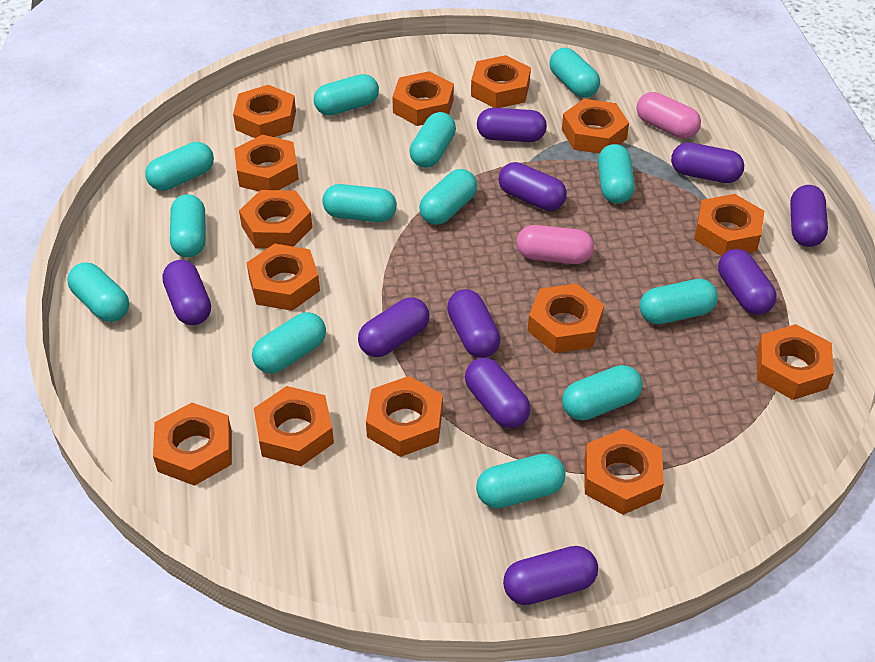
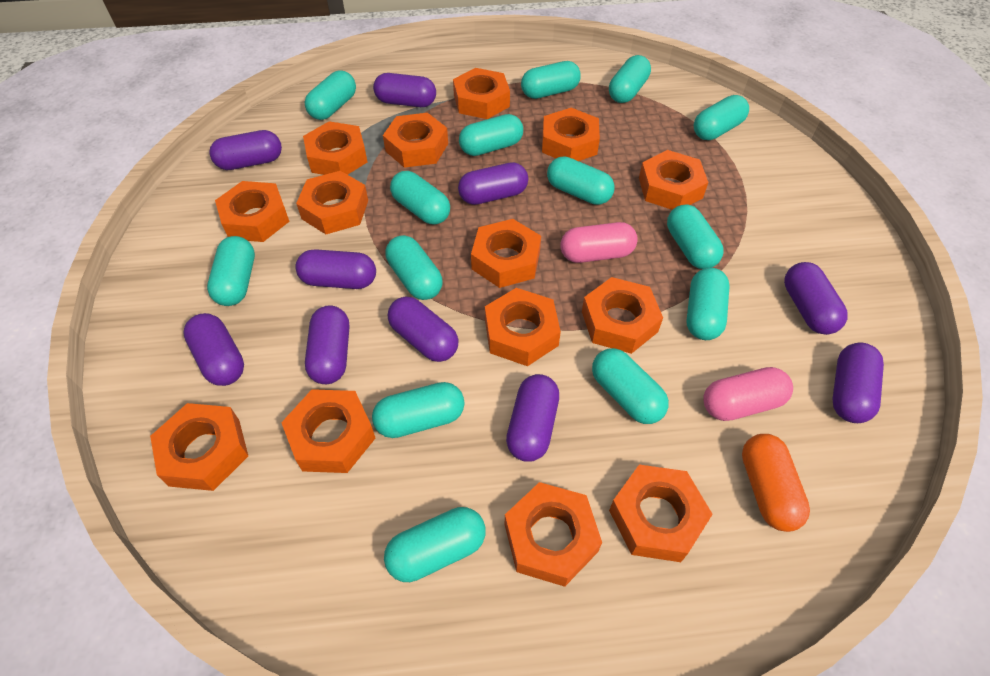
orange capsule: 0 -> 1
turquoise capsule: 13 -> 14

